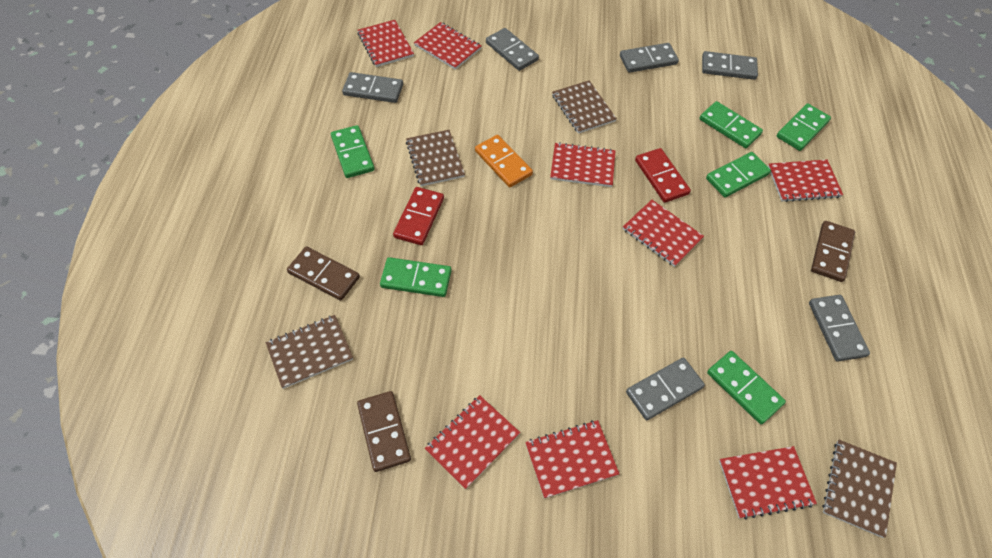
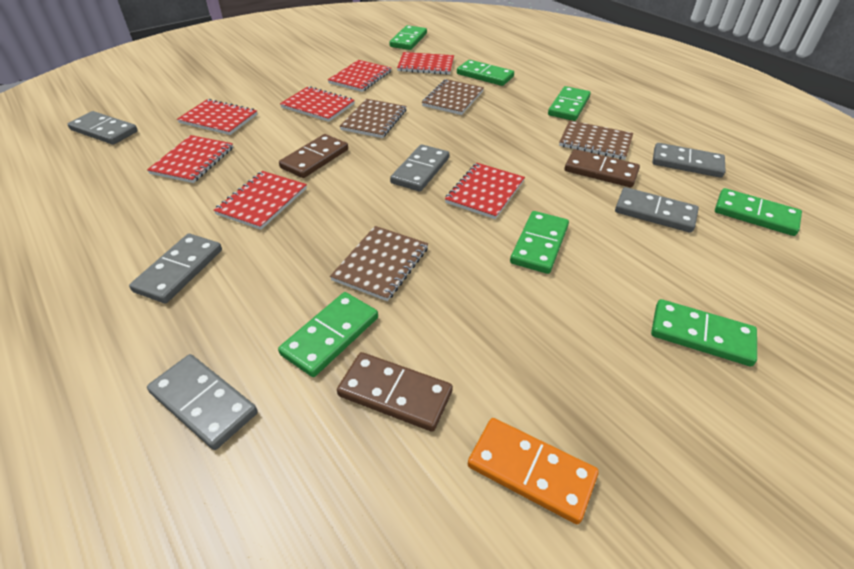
green domino: 6 -> 7
red domino: 2 -> 0
red notebook: 8 -> 7

